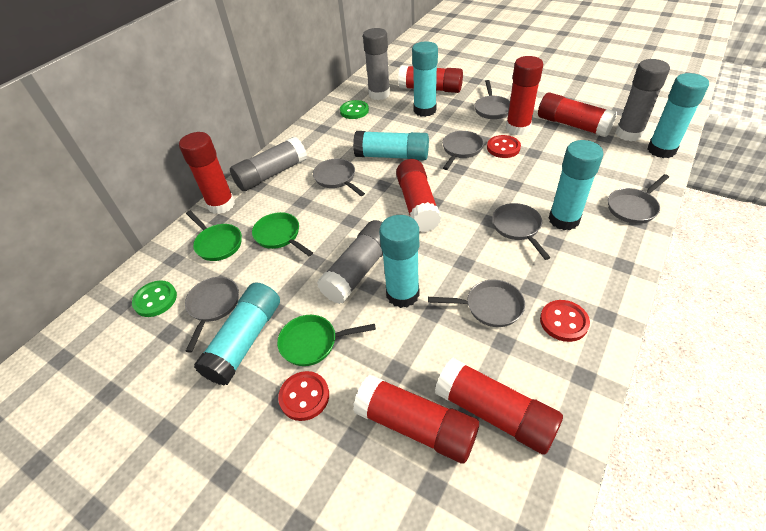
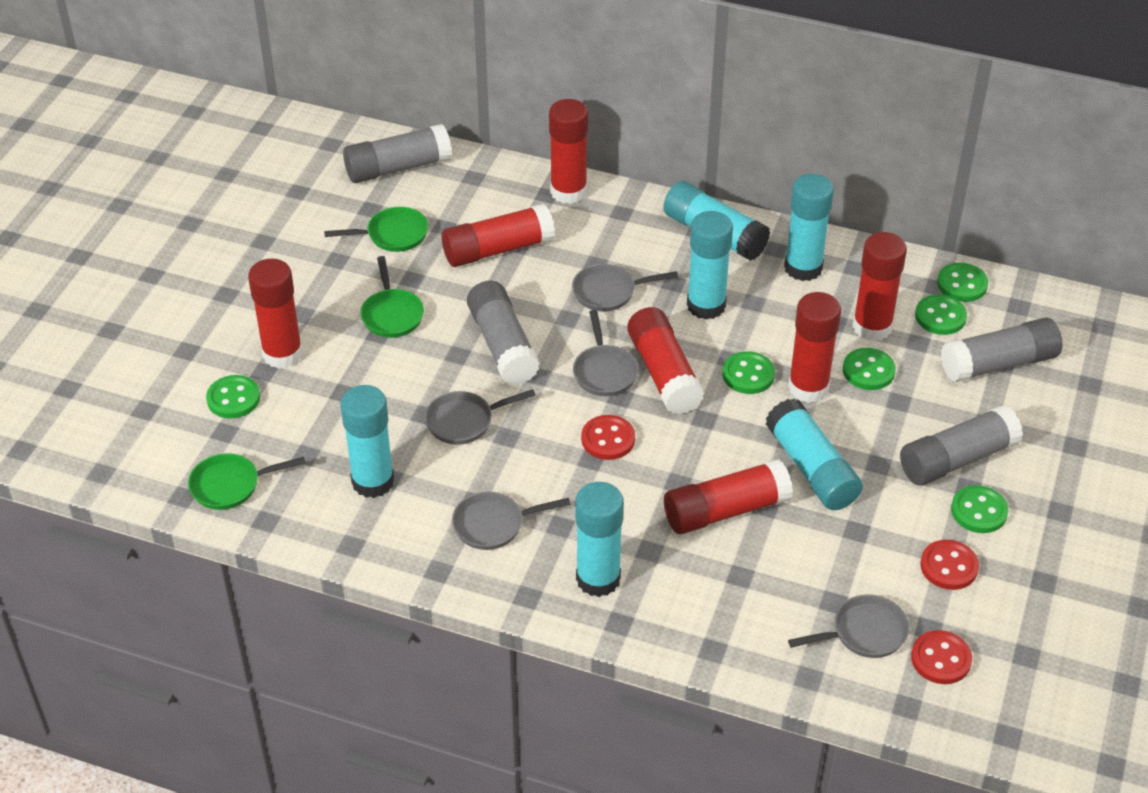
green button: 2 -> 6
grey pan: 7 -> 5

